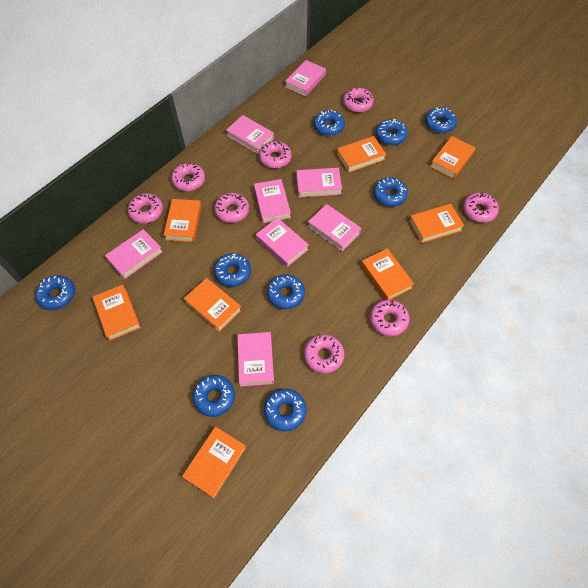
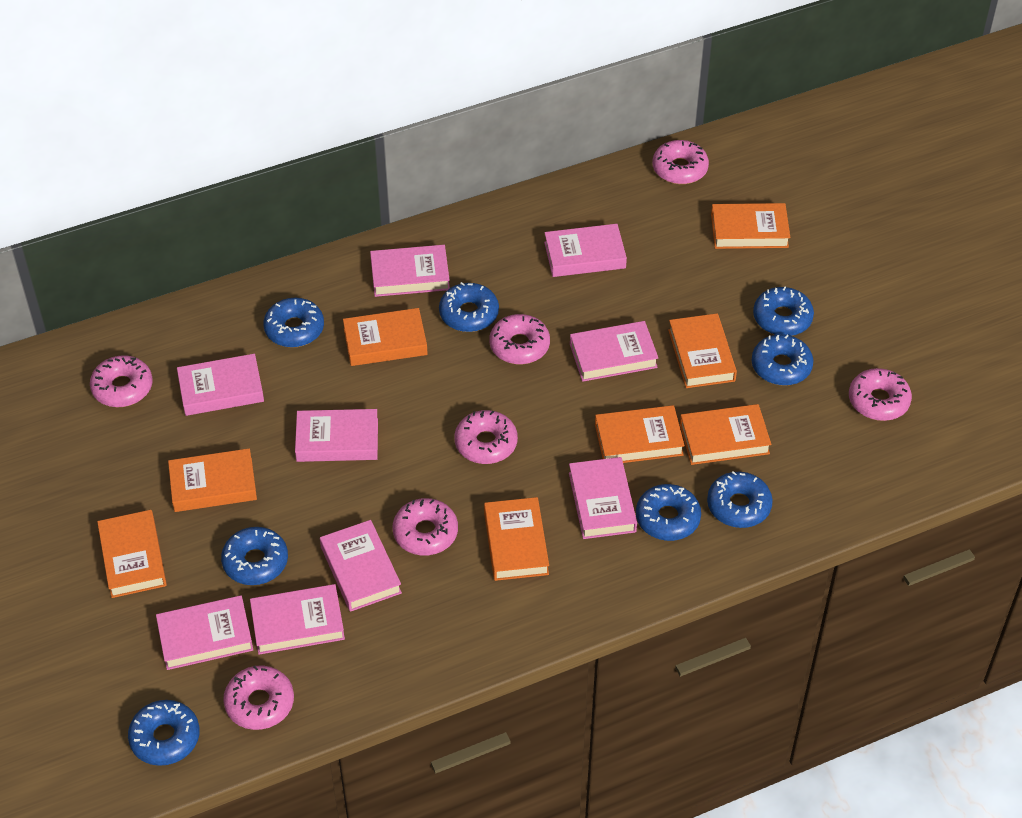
blue donut: 9 -> 8
pink book: 8 -> 9
pink donut: 8 -> 7

